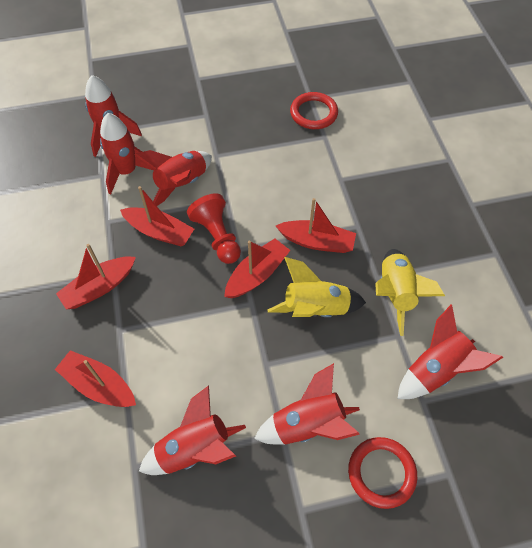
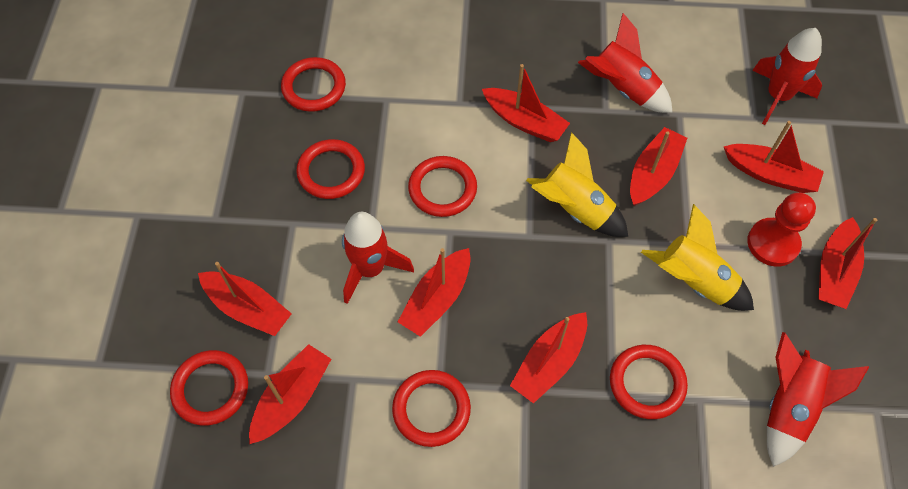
red boat: 5 -> 8
red ring: 2 -> 6
red rocket: 6 -> 4

